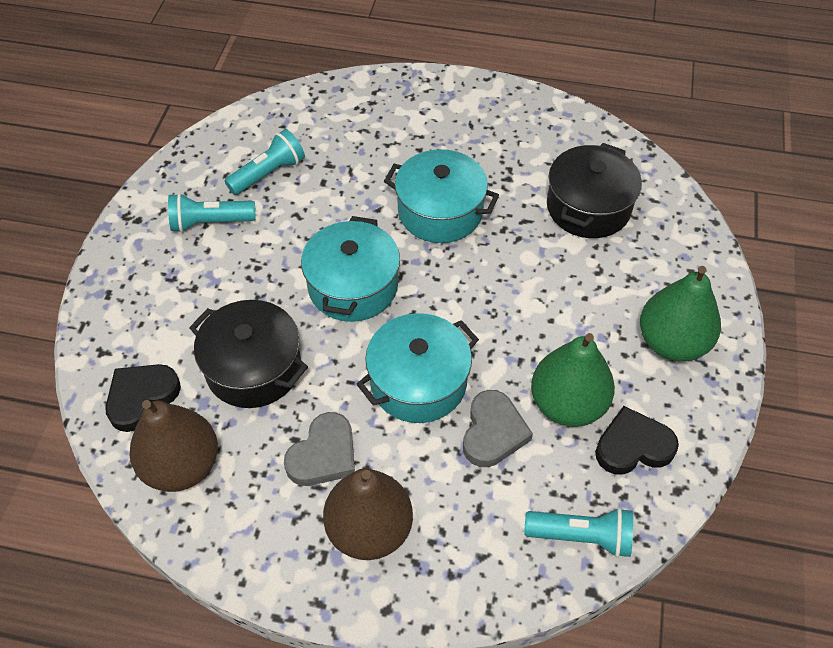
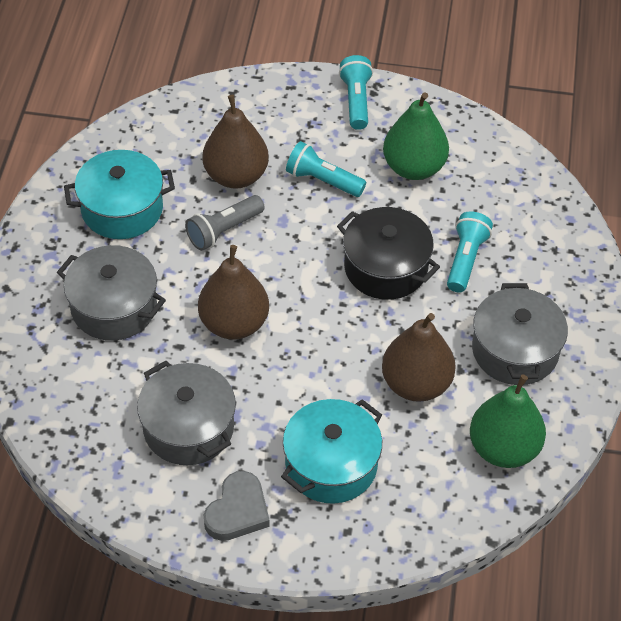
black heart: 2 -> 0
black pot: 2 -> 1
brown pear: 2 -> 3
grey flashlight: 0 -> 1
grey heart: 2 -> 1
grey pot: 0 -> 3
turquoise pot: 3 -> 2

